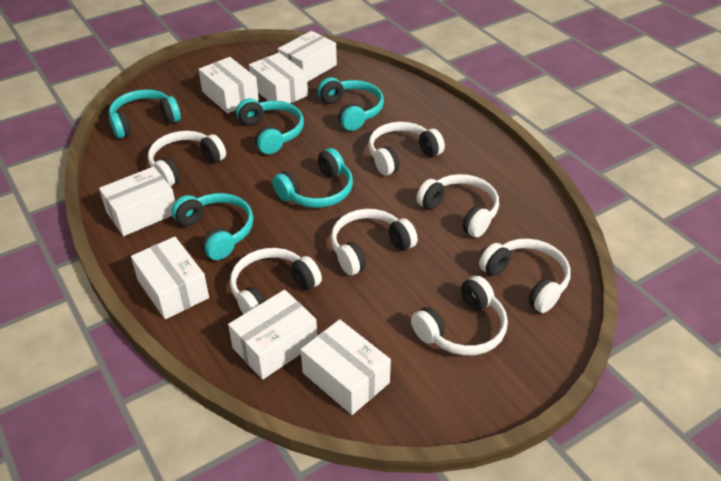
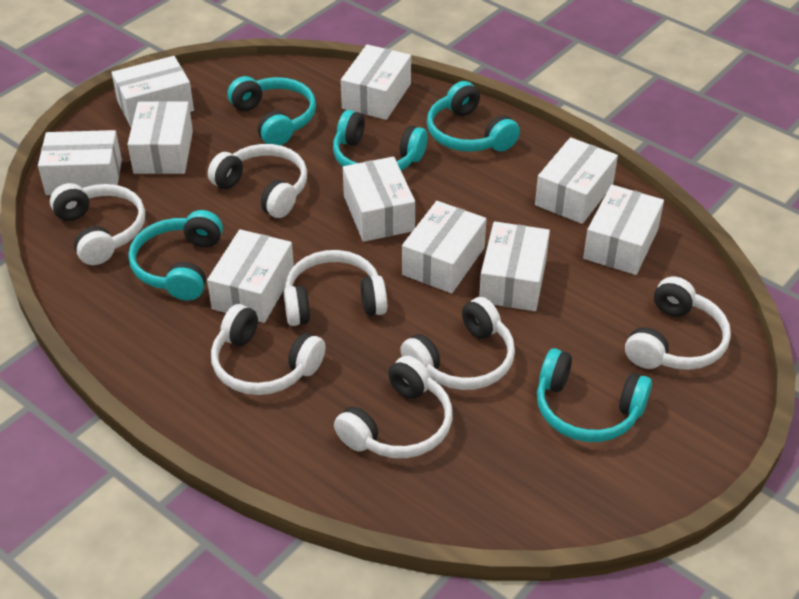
white box: 7 -> 10

